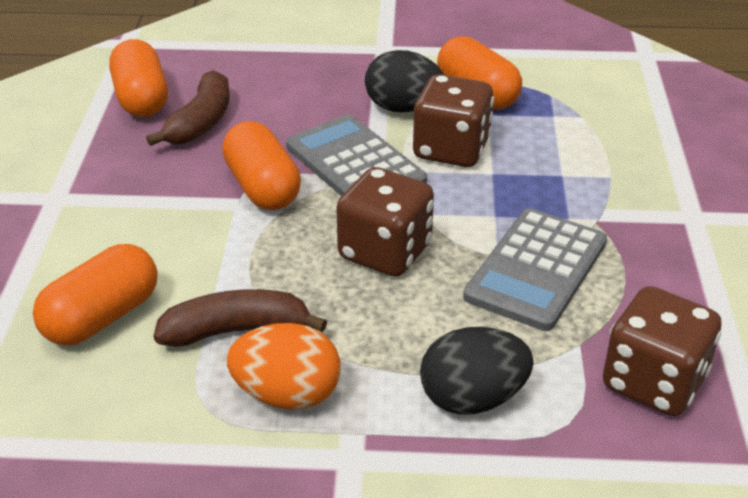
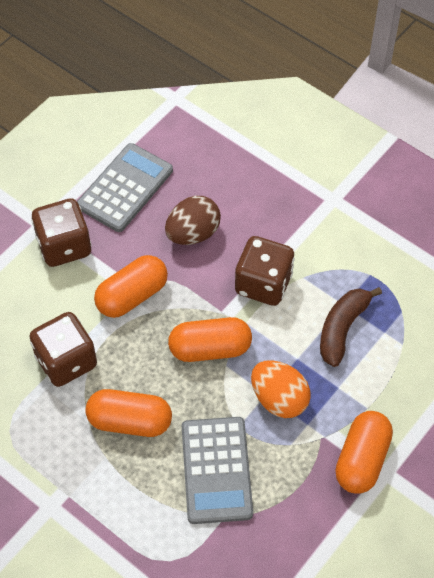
black egg: 2 -> 0
brown banana: 2 -> 1
brown egg: 0 -> 1

